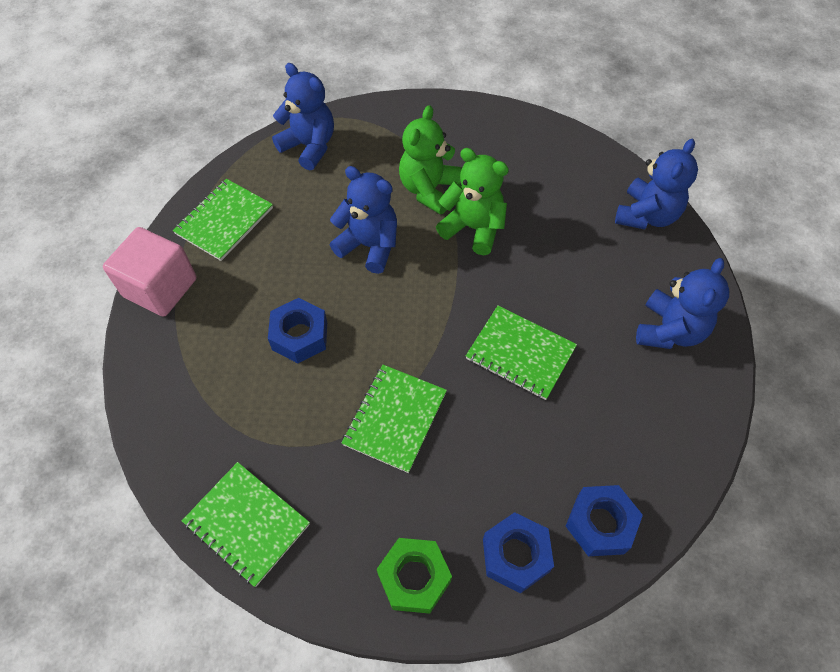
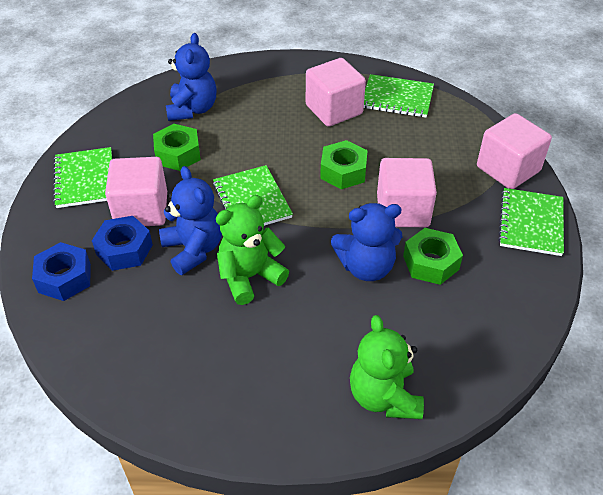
blue nut: 3 -> 2
blue teddy bear: 4 -> 3
green nut: 1 -> 3
pink cube: 1 -> 4

